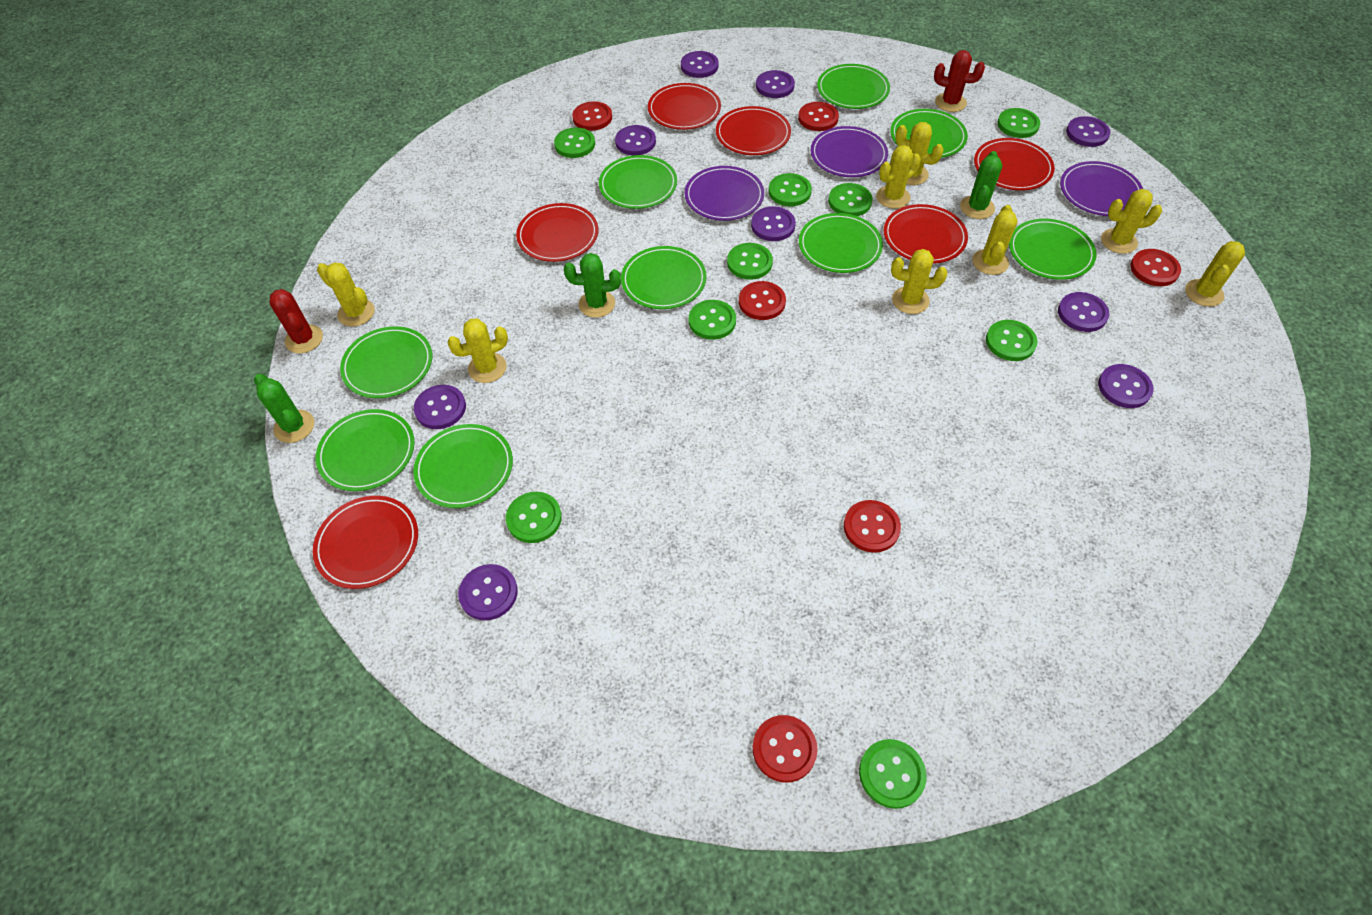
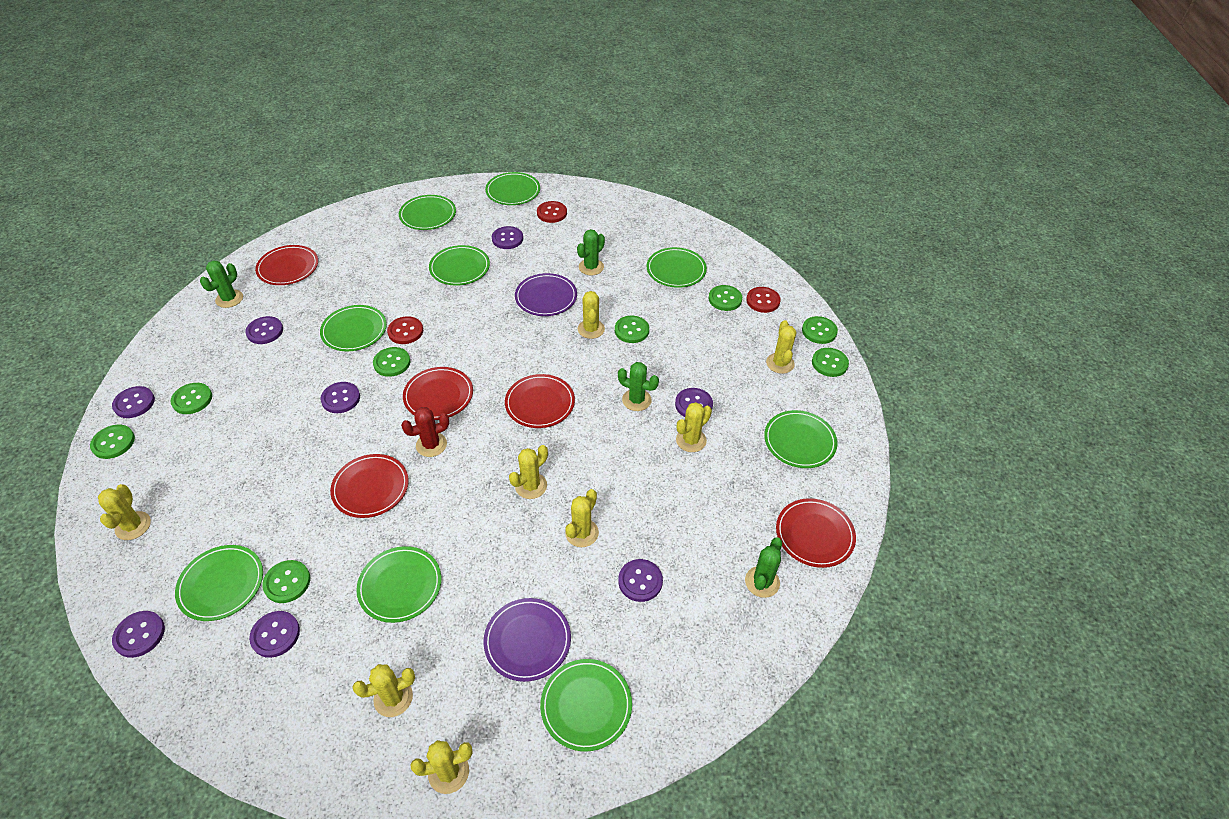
green button: 9 -> 8
green cactus: 3 -> 4
purple button: 9 -> 8
purple plate: 3 -> 2
red button: 6 -> 3
red cactus: 2 -> 1
red plate: 6 -> 5

